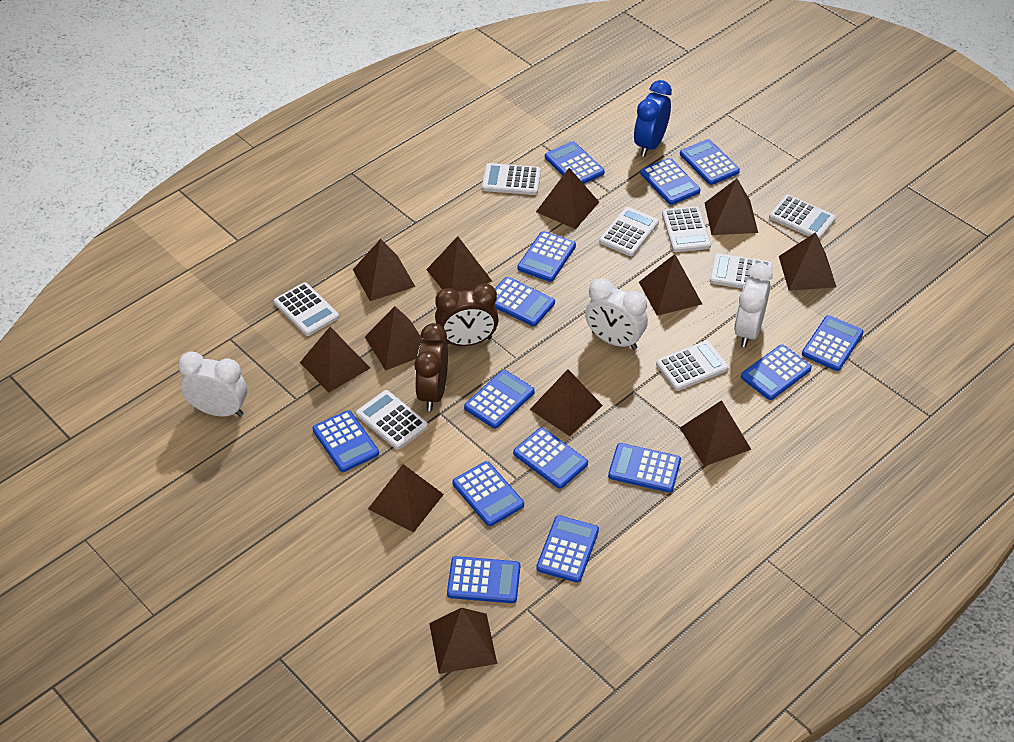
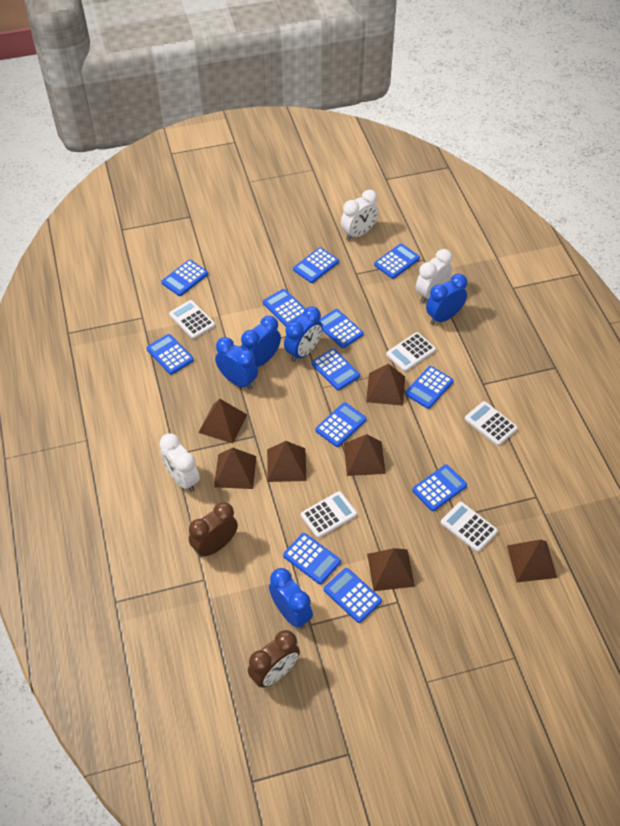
blue calculator: 14 -> 12
blue clock: 1 -> 5
brown pyramid: 12 -> 7
white calculator: 8 -> 5

